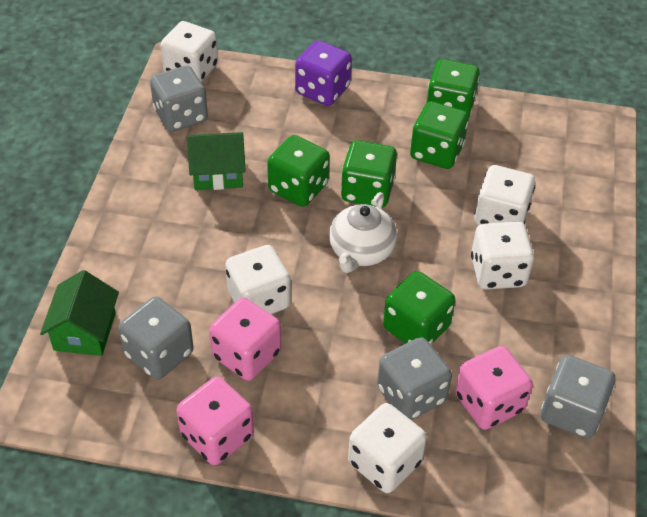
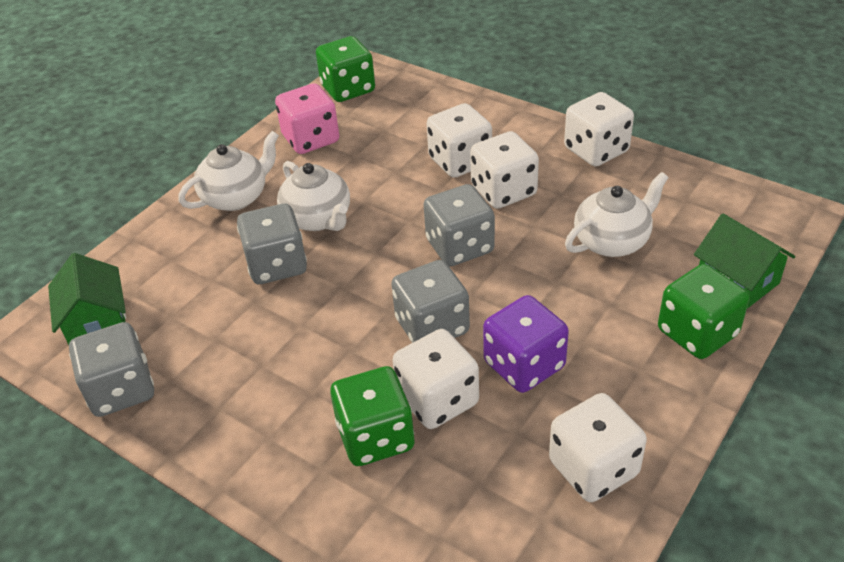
green dice: 5 -> 3
pink dice: 3 -> 1
white teapot: 1 -> 3

